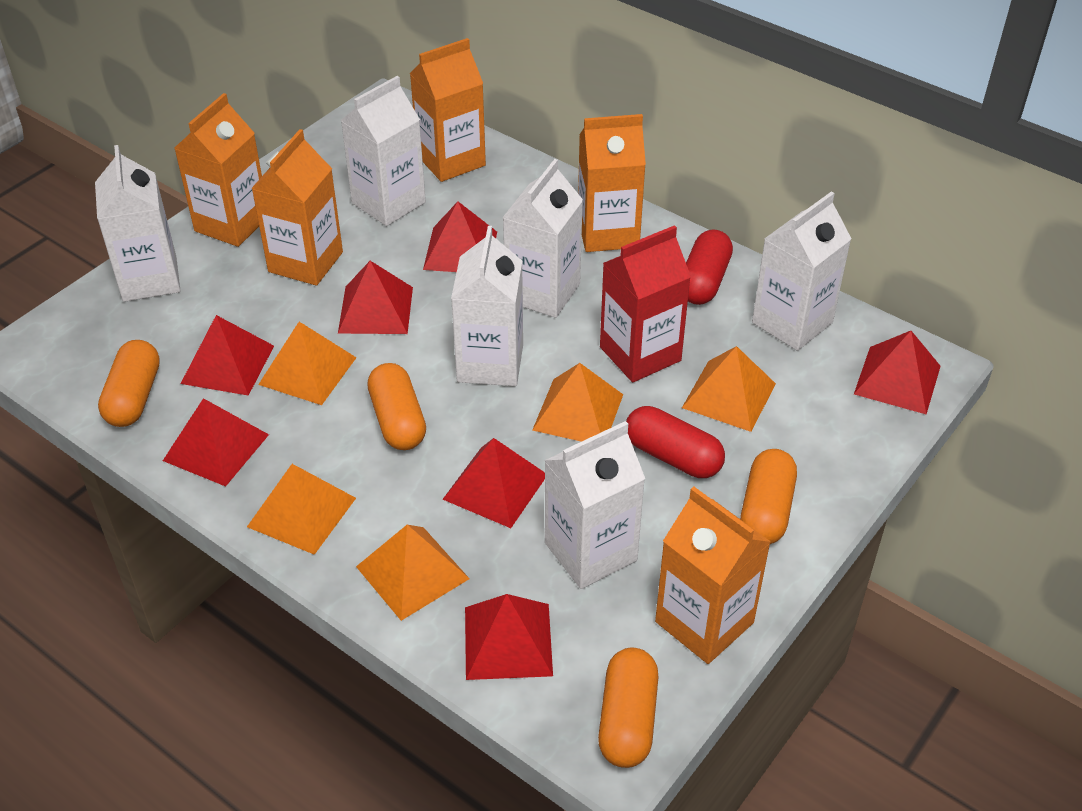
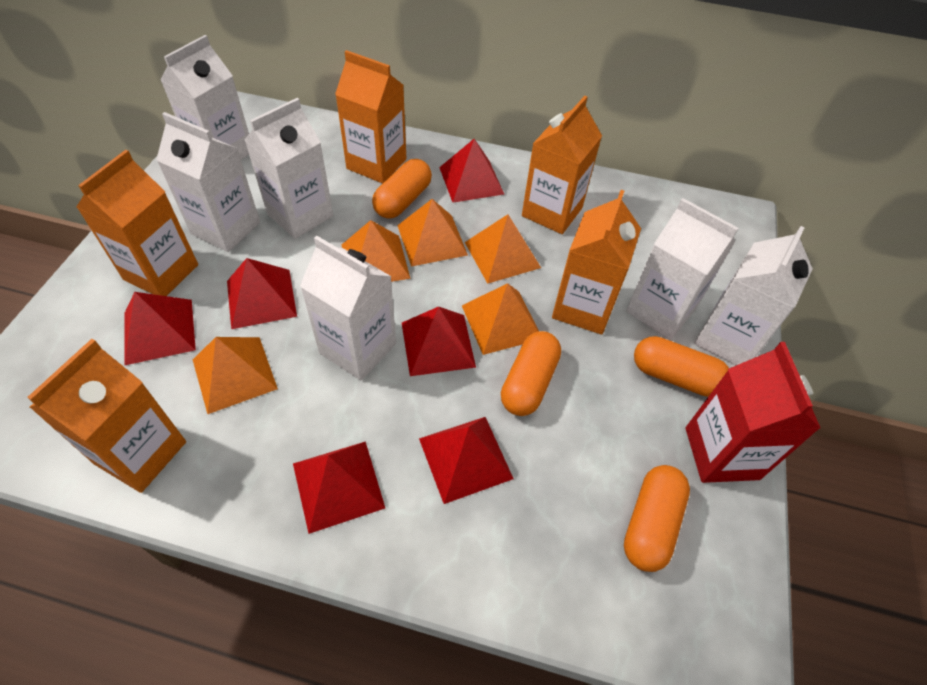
red capsule: 2 -> 0
red pyramid: 7 -> 6

